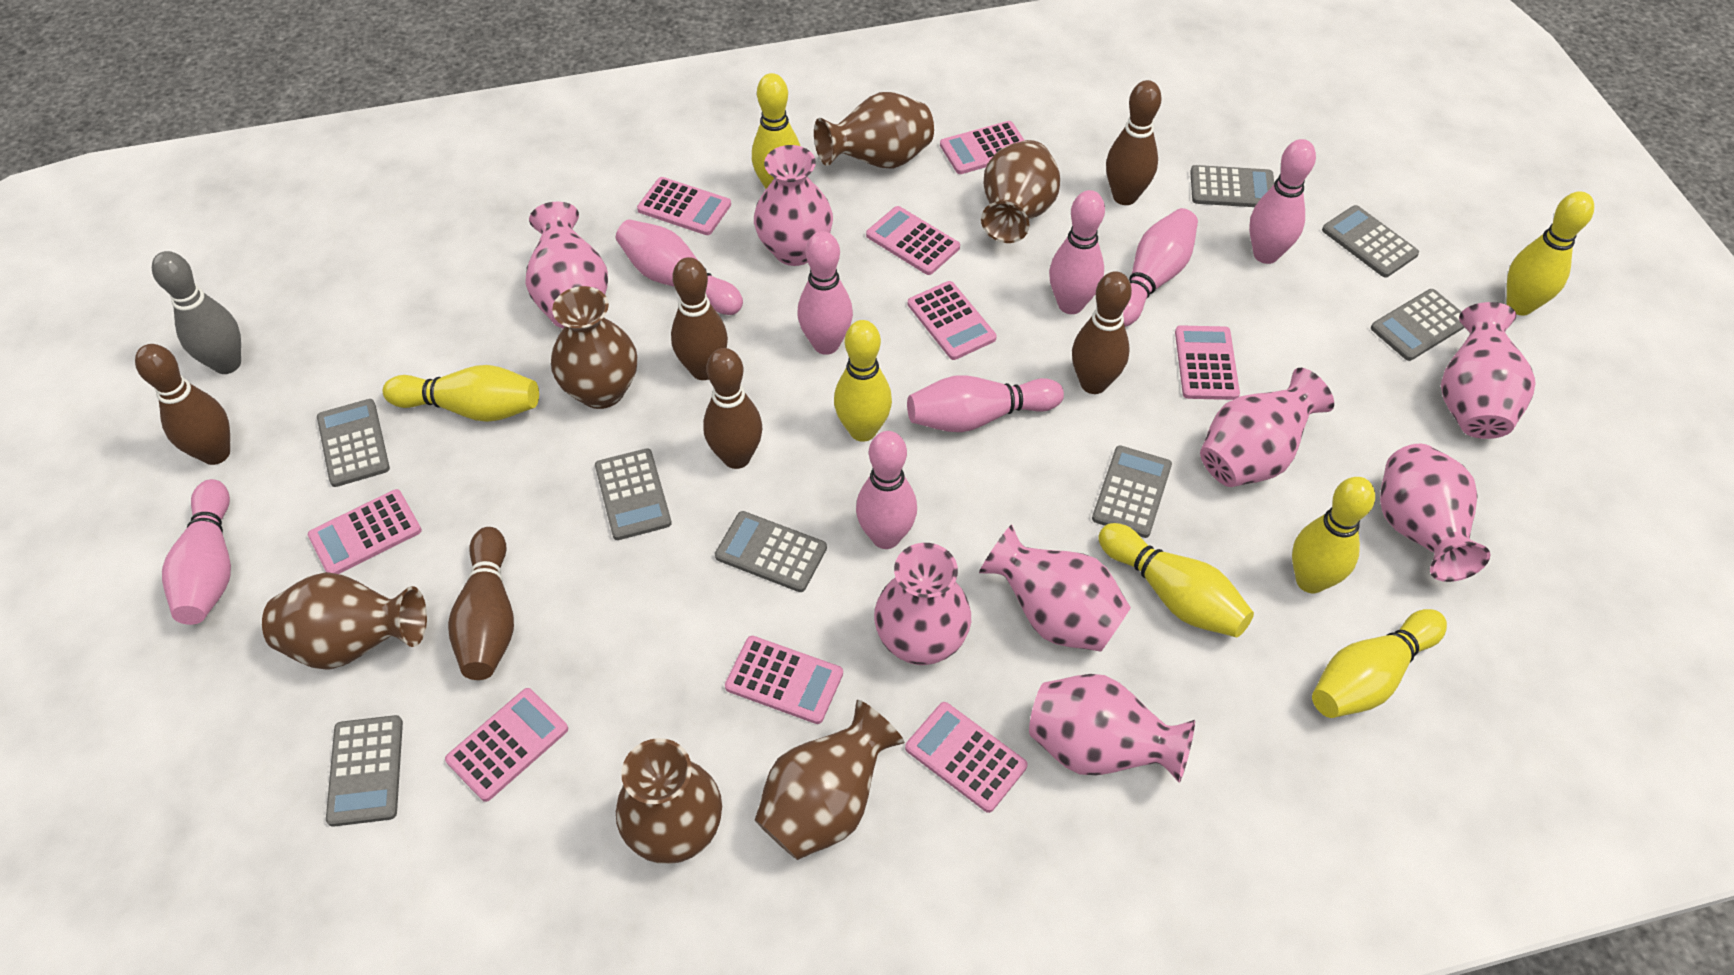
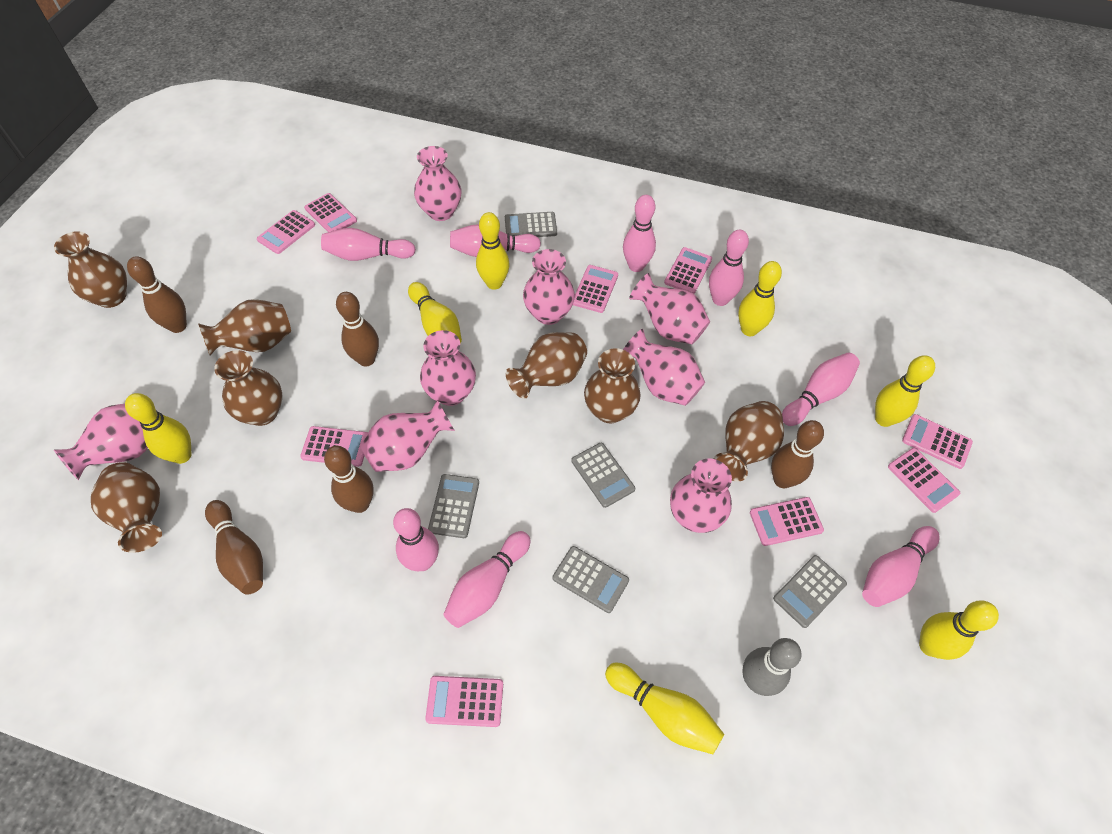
brown bowling pin: 6 -> 5
brown vase: 6 -> 7
grey calculator: 8 -> 5

